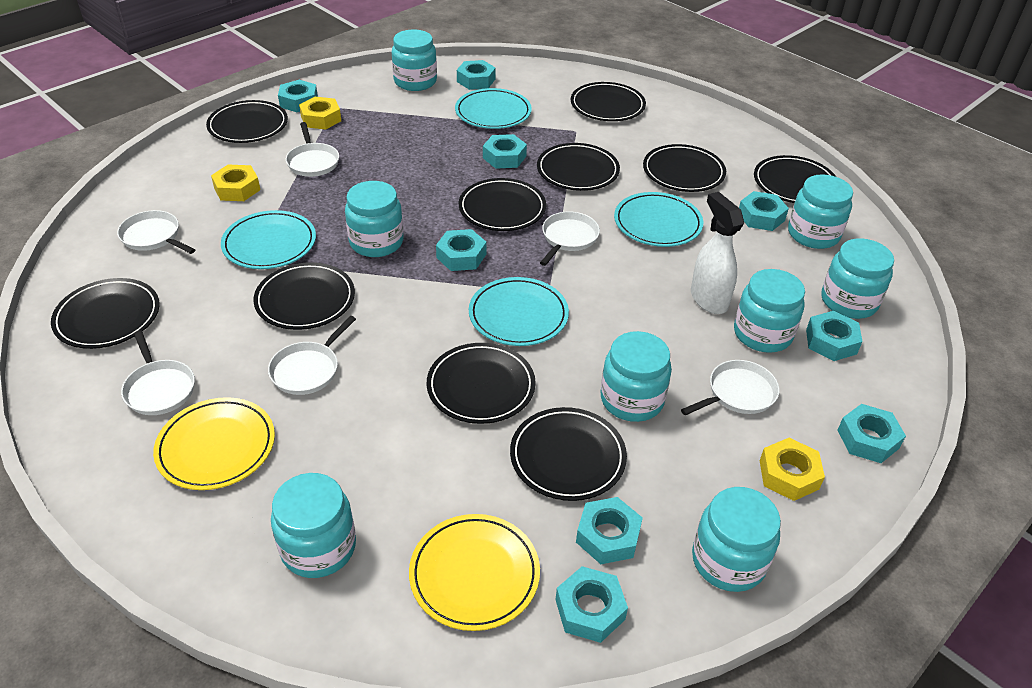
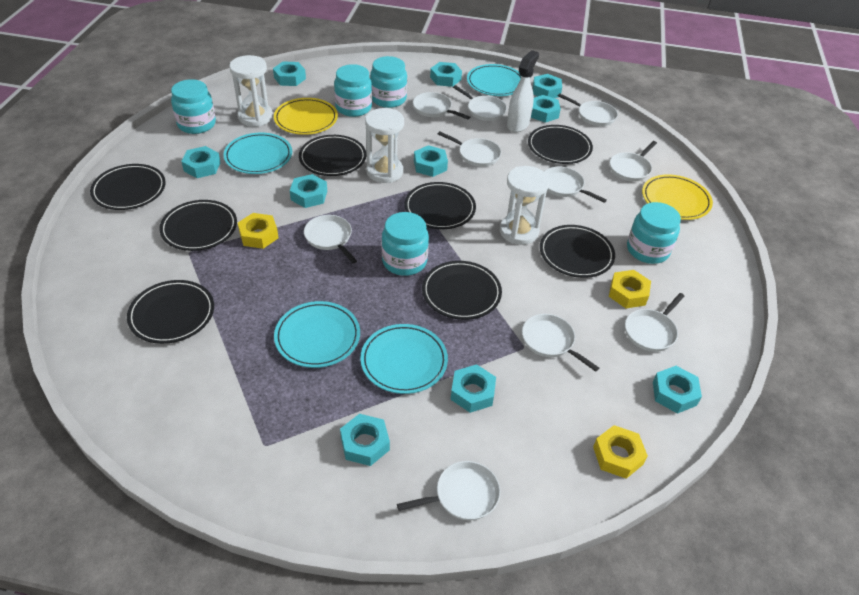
black plate: 10 -> 8
turquoise jar: 8 -> 5
turquoise nut: 9 -> 10
white hourglass: 0 -> 3
white pan: 6 -> 10

